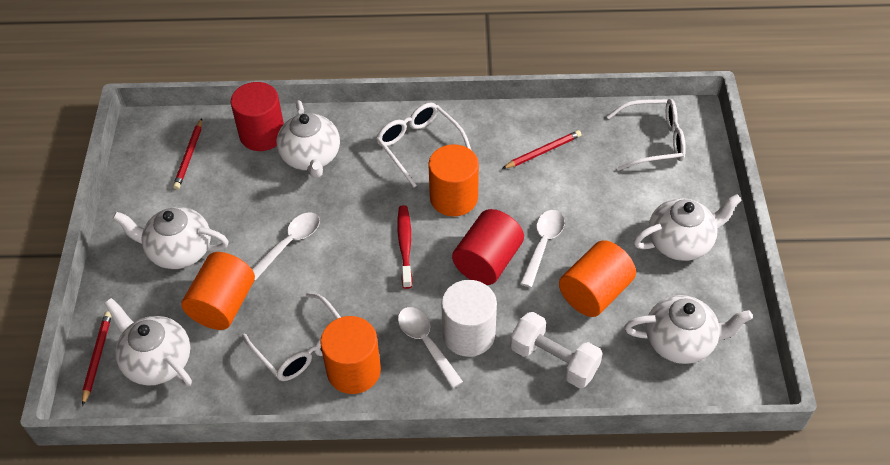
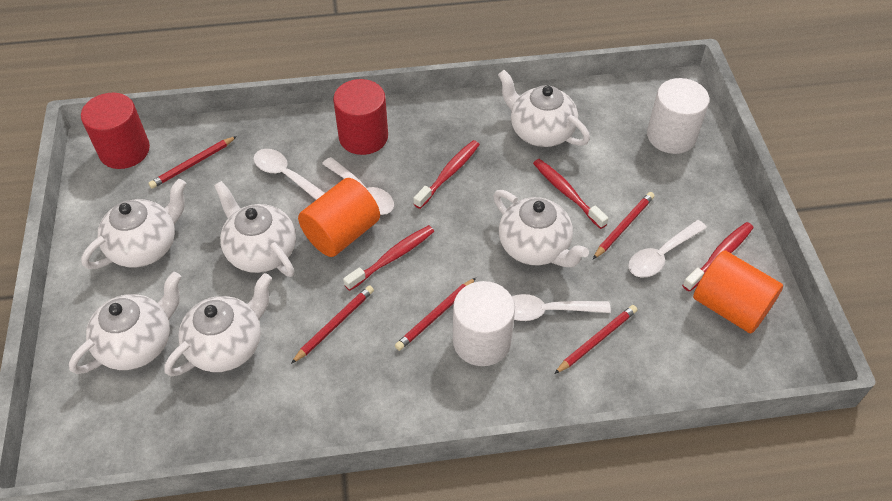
orange cylinder: 4 -> 2
red pencil: 3 -> 5
red toothbrush: 1 -> 4
white cylinder: 1 -> 2
white dumbbell: 1 -> 0
white glasses: 3 -> 0
white spoon: 3 -> 4
white teapot: 5 -> 6

